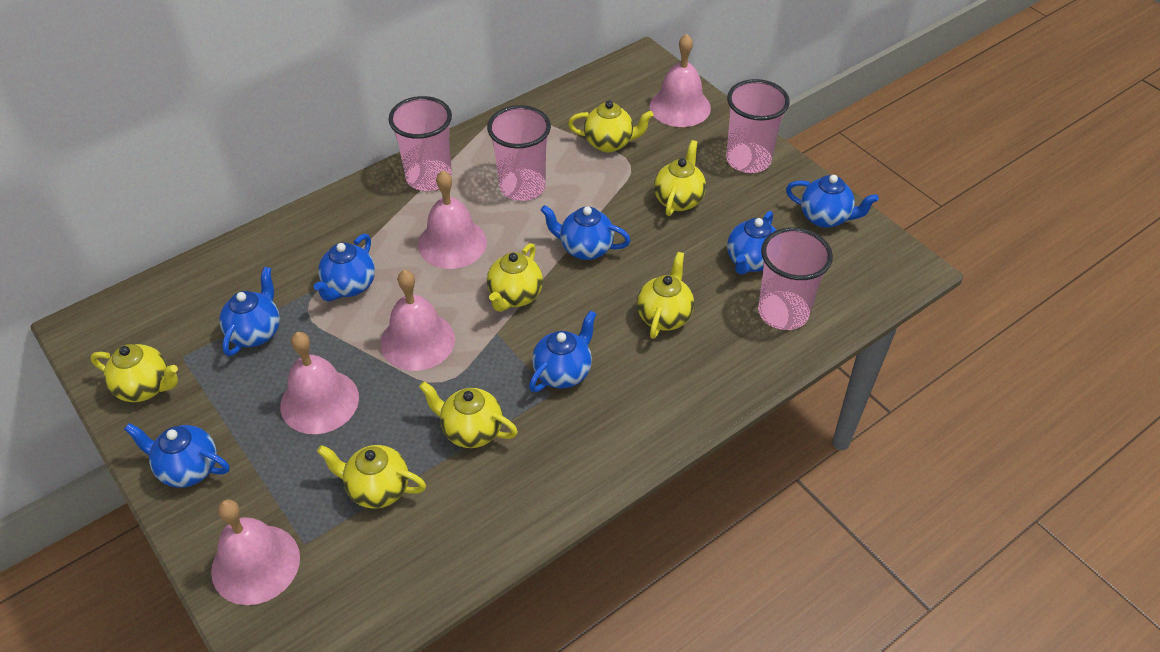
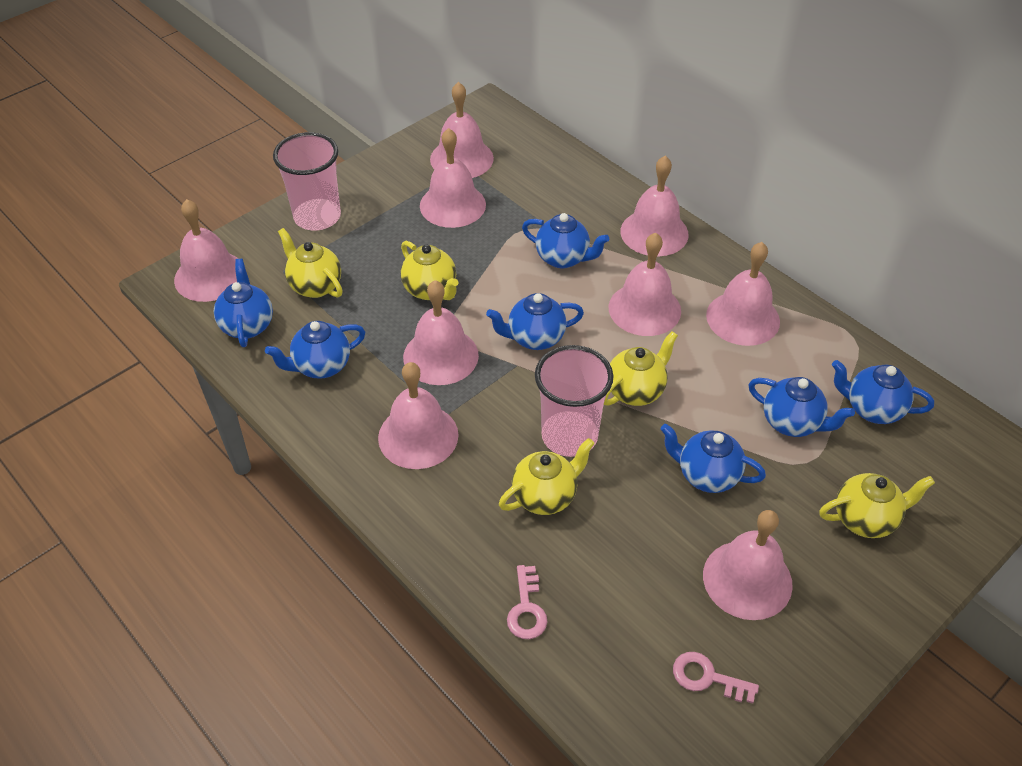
pink bell: 5 -> 9
pink cup: 4 -> 2
pink key: 0 -> 2
yellow teapot: 7 -> 5

